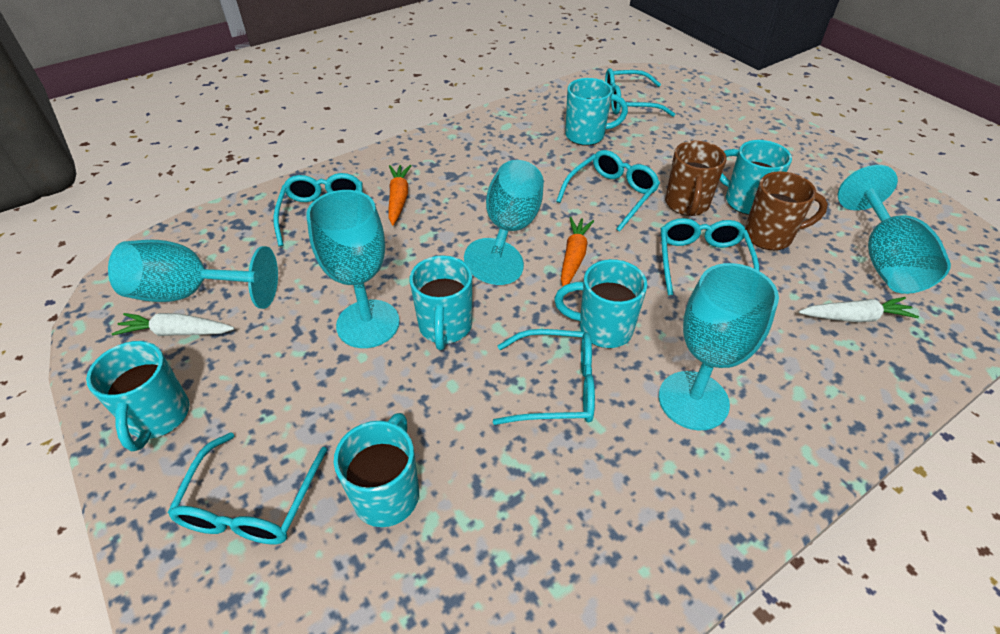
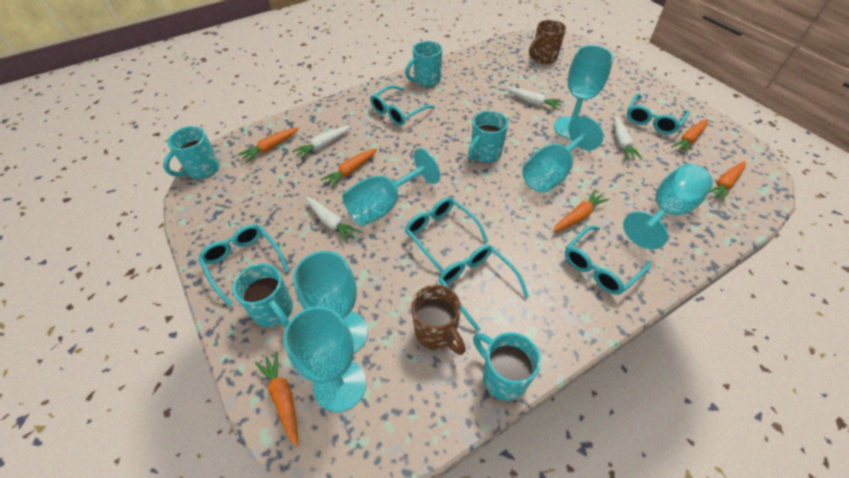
orange carrot: 2 -> 6
turquoise goblet: 5 -> 6
turquoise mug: 6 -> 5
white carrot: 2 -> 4

